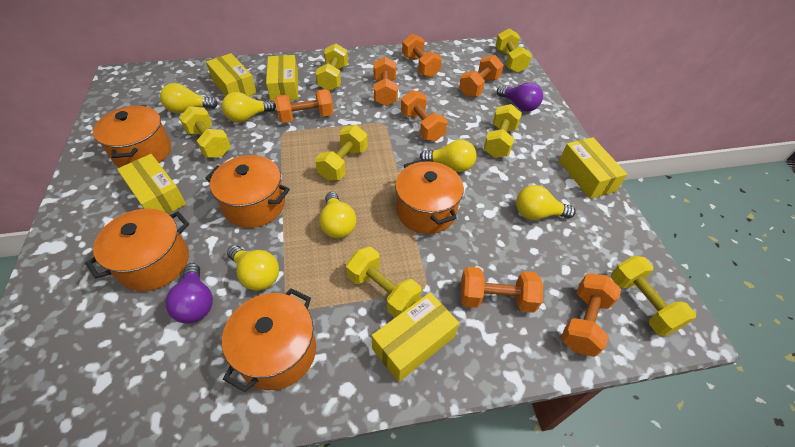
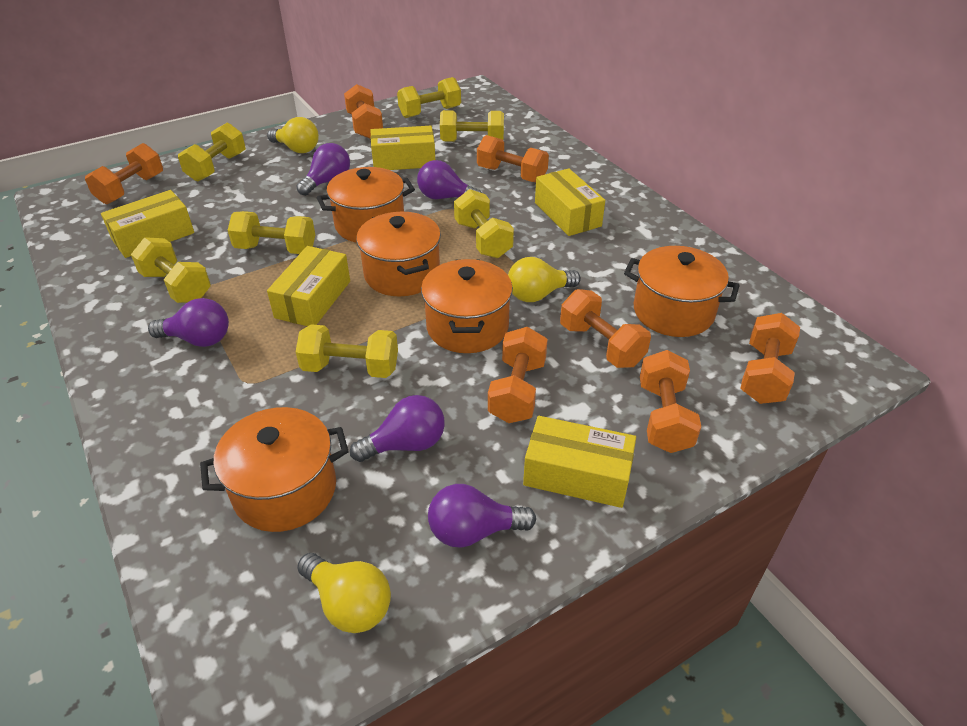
purple light bulb: 2 -> 5
yellow light bulb: 6 -> 3

